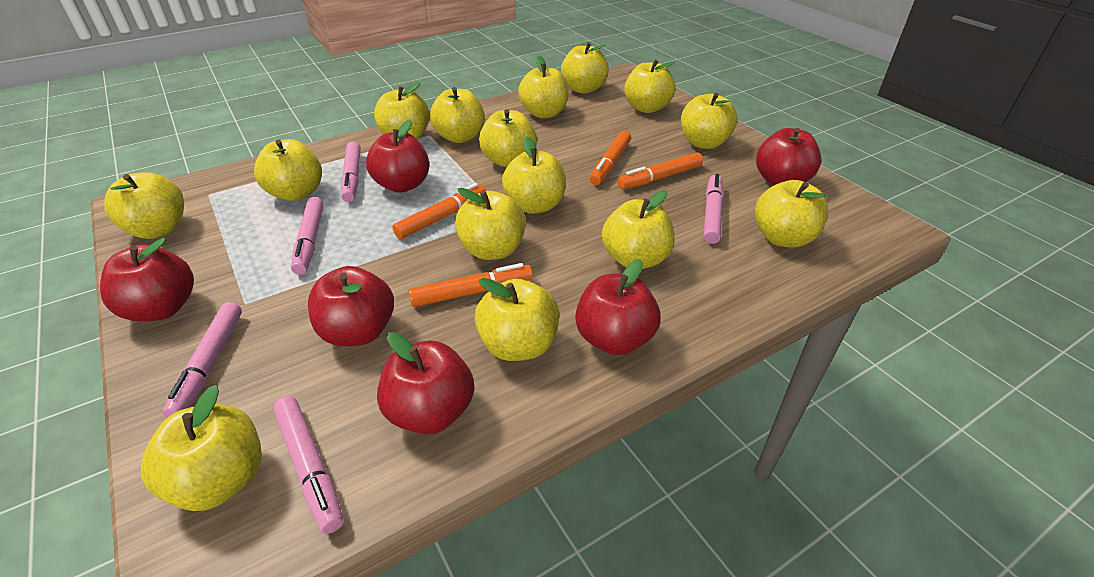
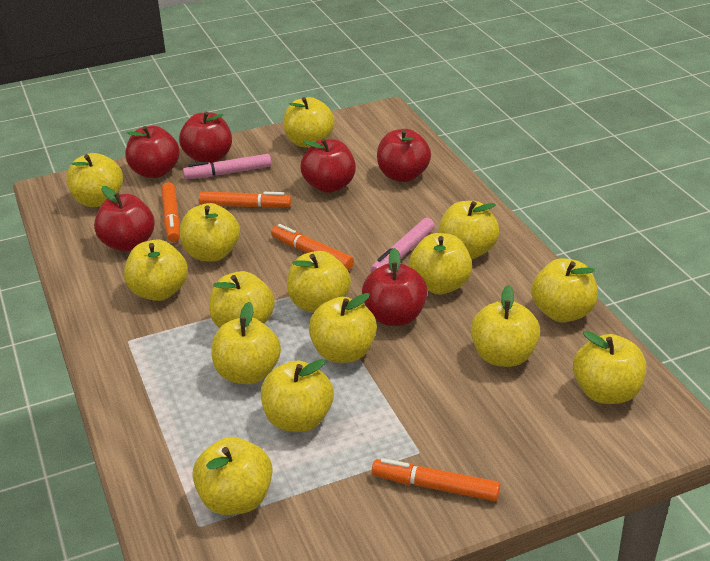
pink marker: 5 -> 2

